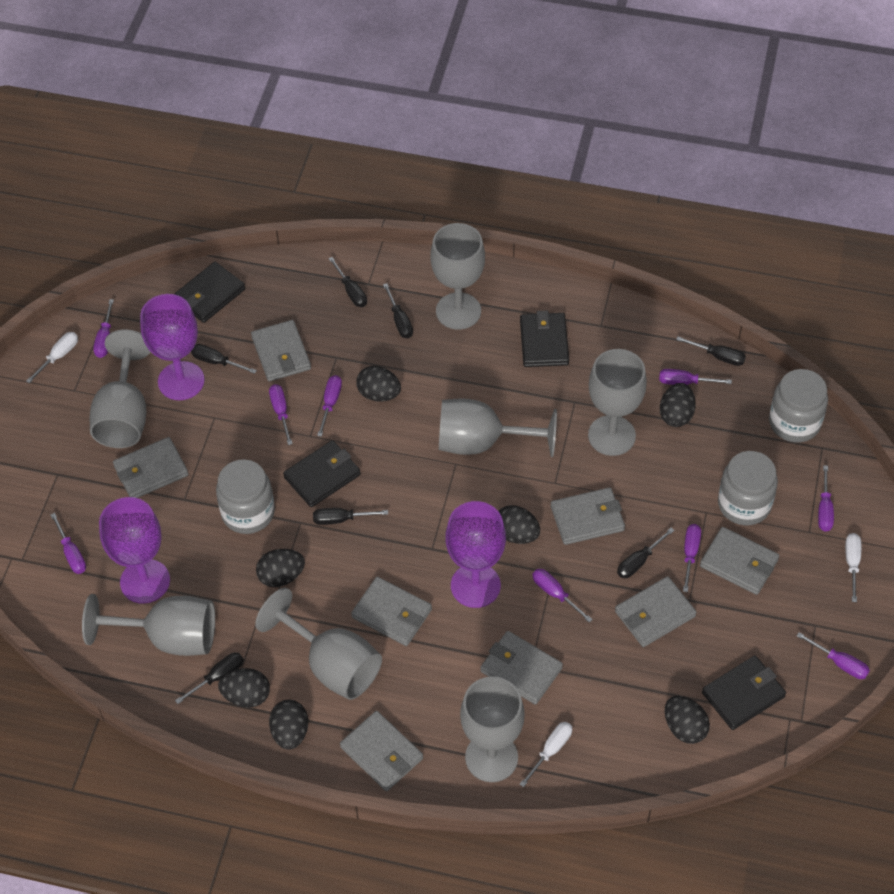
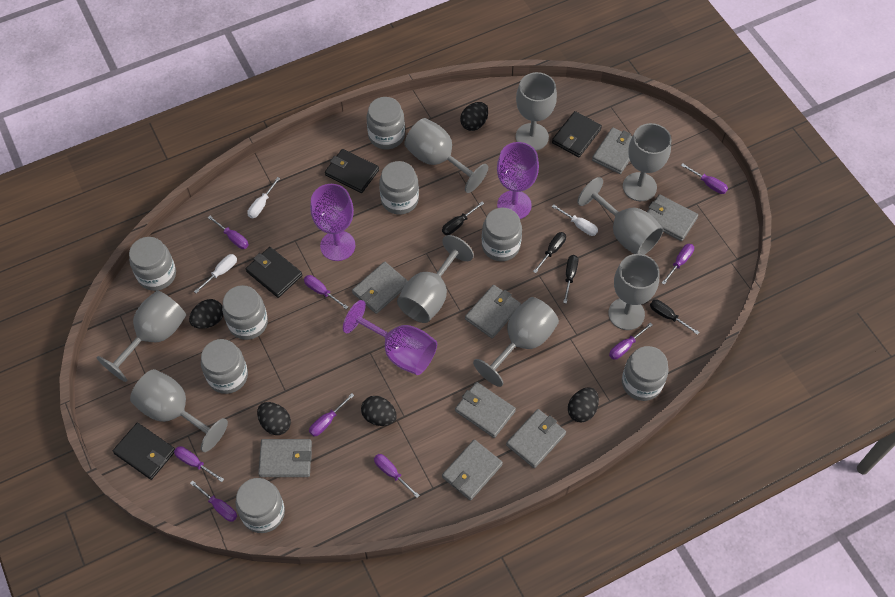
black egg: 7 -> 5
black screwdriver: 7 -> 4
grey goblet: 7 -> 9
grey jar: 3 -> 8

